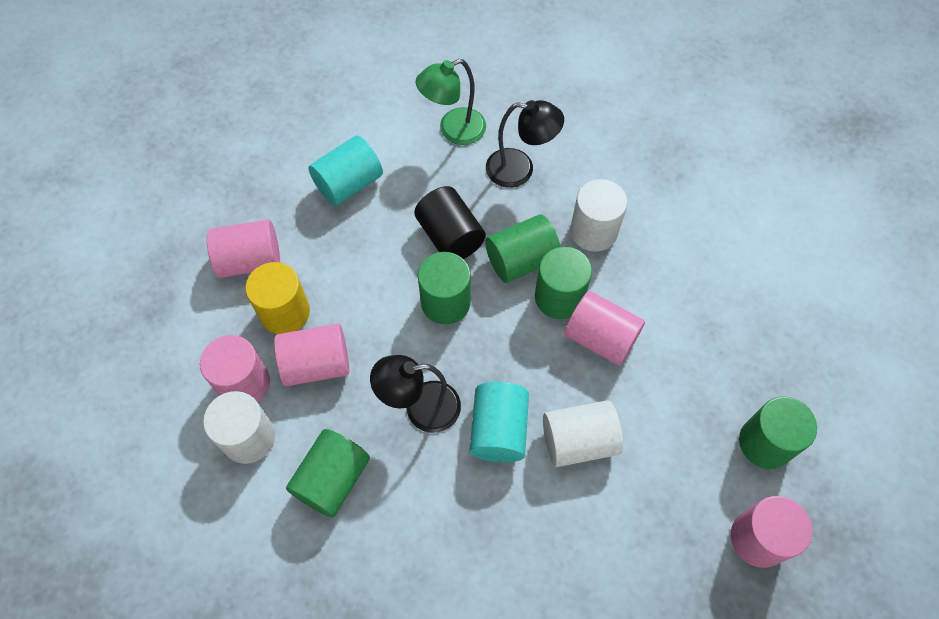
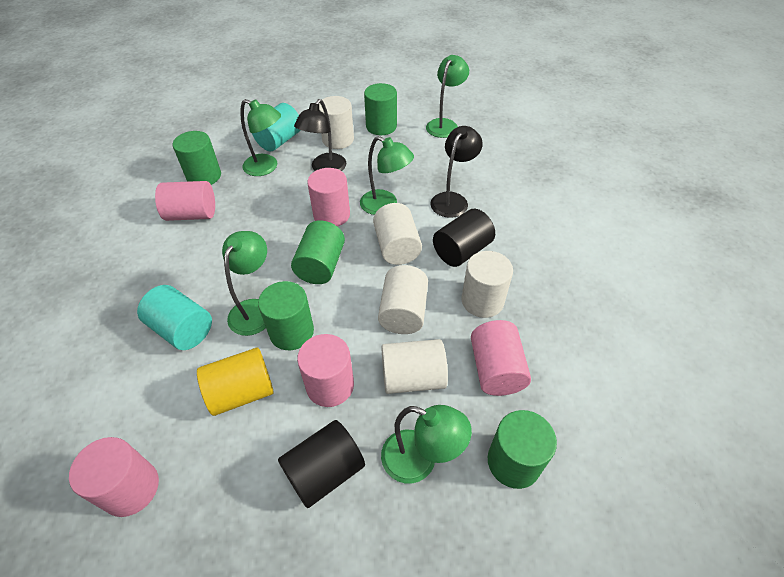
black cylinder: 1 -> 2
green lamp: 1 -> 5
white cylinder: 3 -> 5

